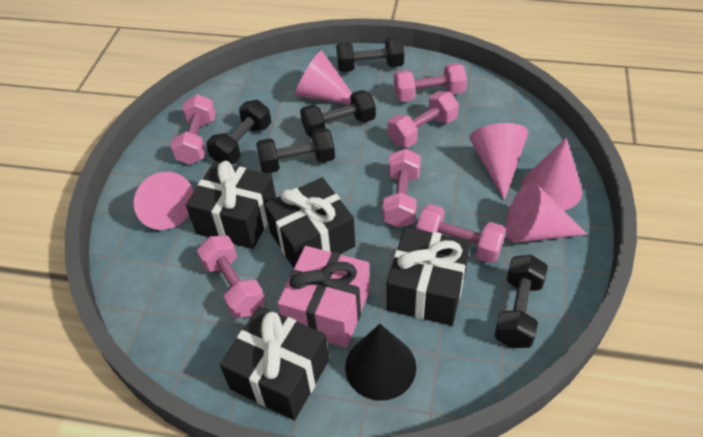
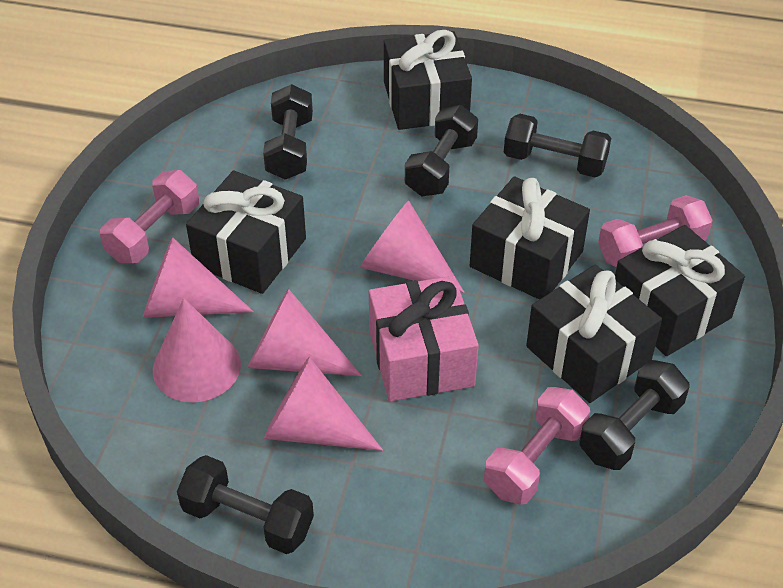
black cone: 1 -> 0
black gift: 4 -> 5
pink dumbbell: 6 -> 3

